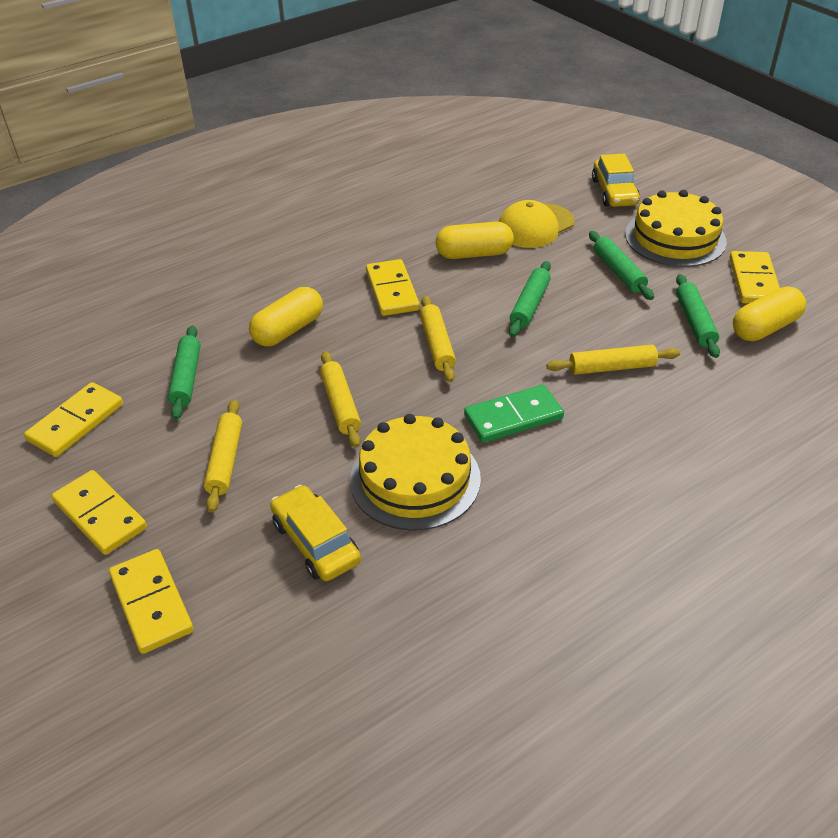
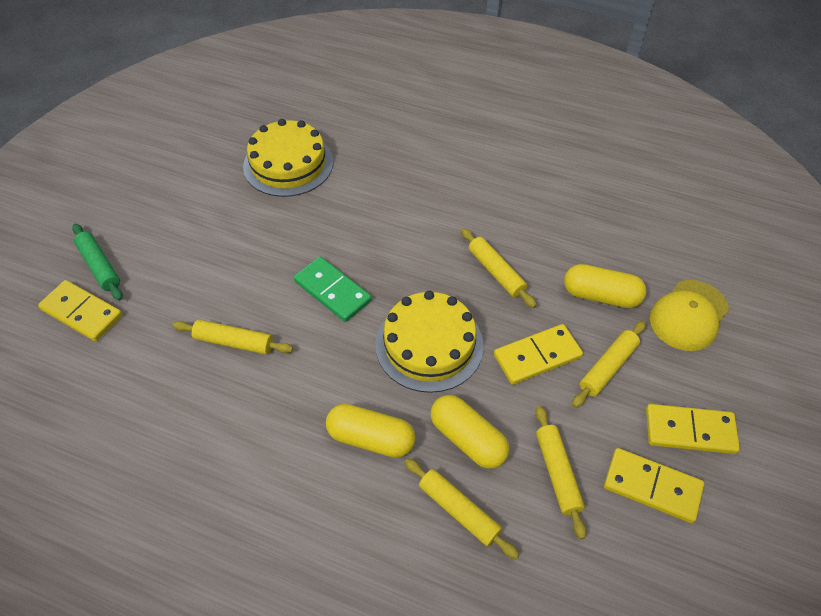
green rolling pin: 4 -> 1
yellow car: 2 -> 0
yellow domino: 5 -> 4
yellow rolling pin: 4 -> 5

